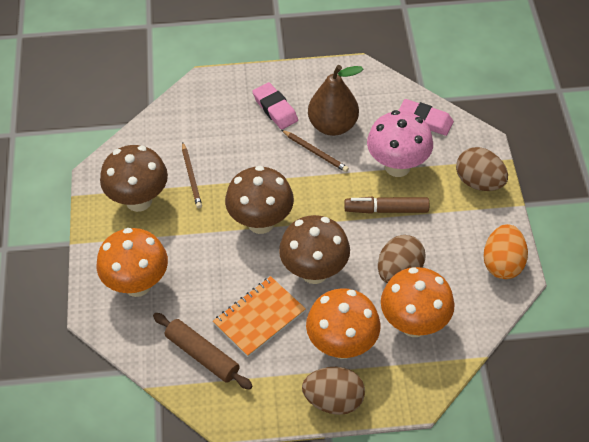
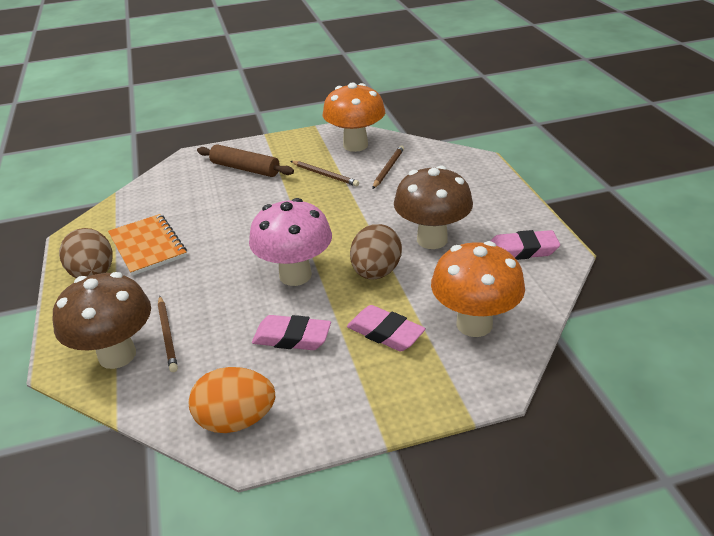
brown egg: 3 -> 2
brown marker: 1 -> 0
brown mushroom: 3 -> 2
brown pear: 1 -> 0
brown pencil: 2 -> 3
orange mushroom: 3 -> 2
pink eraser: 2 -> 3

